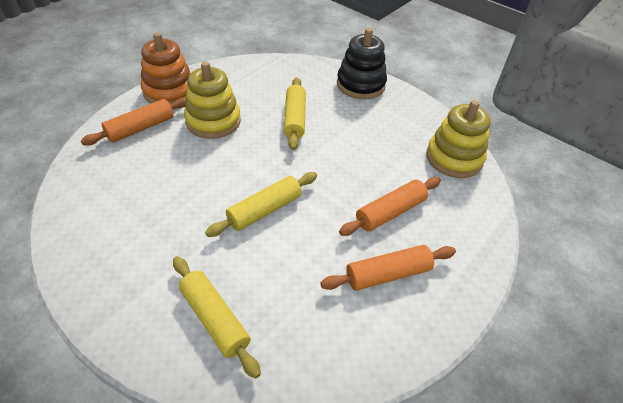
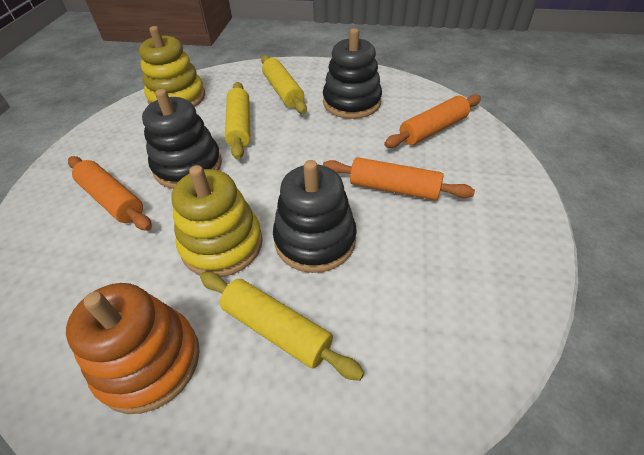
black stacking toy: 1 -> 3

